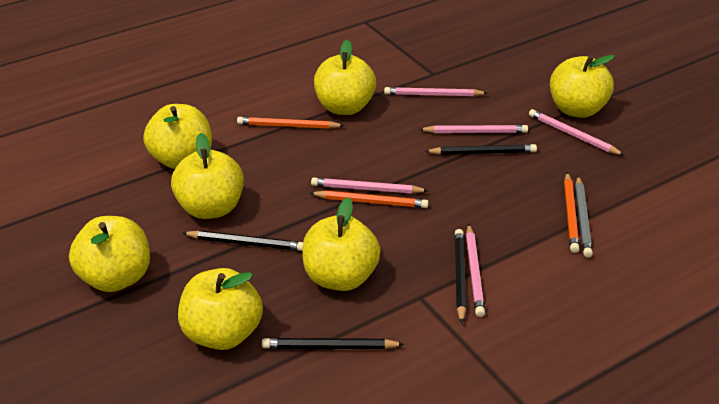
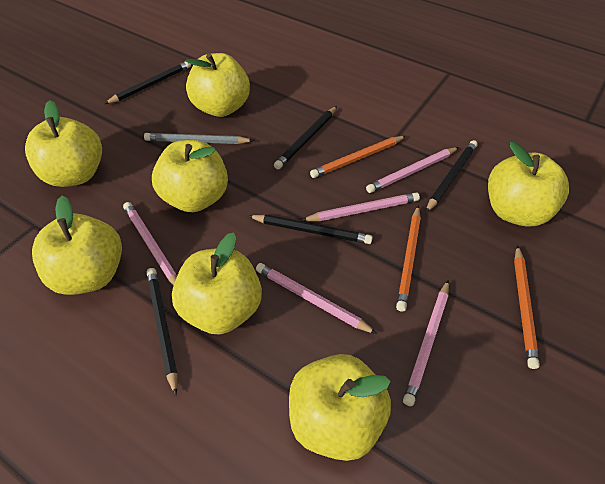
black pencil: 4 -> 5

